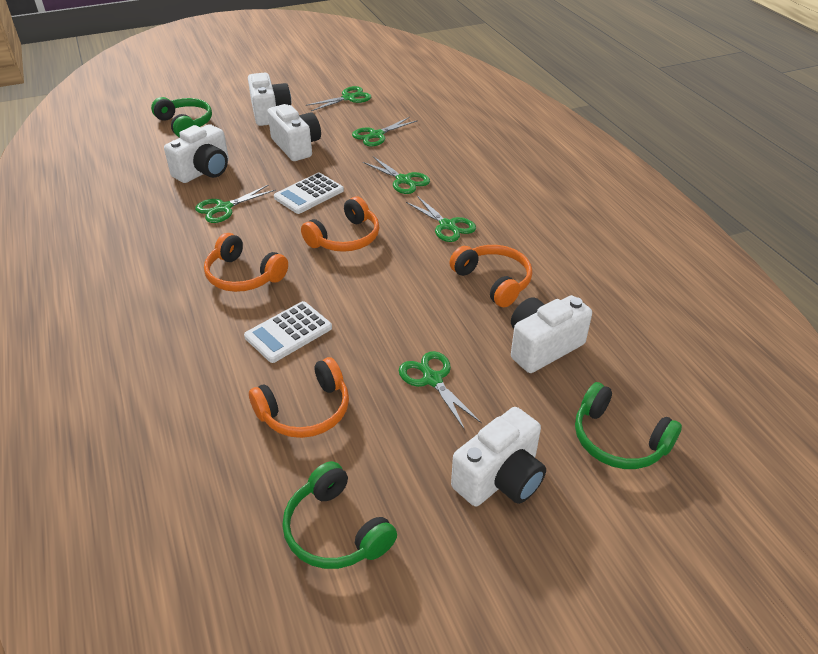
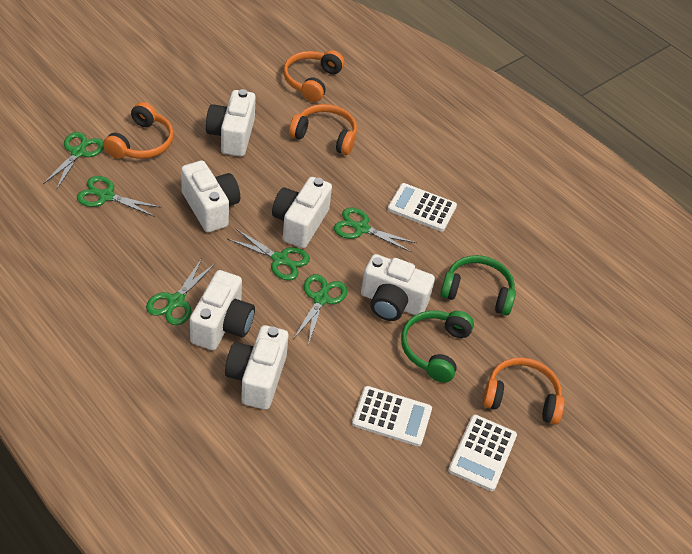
green headphones: 3 -> 2
white calculator: 2 -> 3
white camera: 5 -> 6

